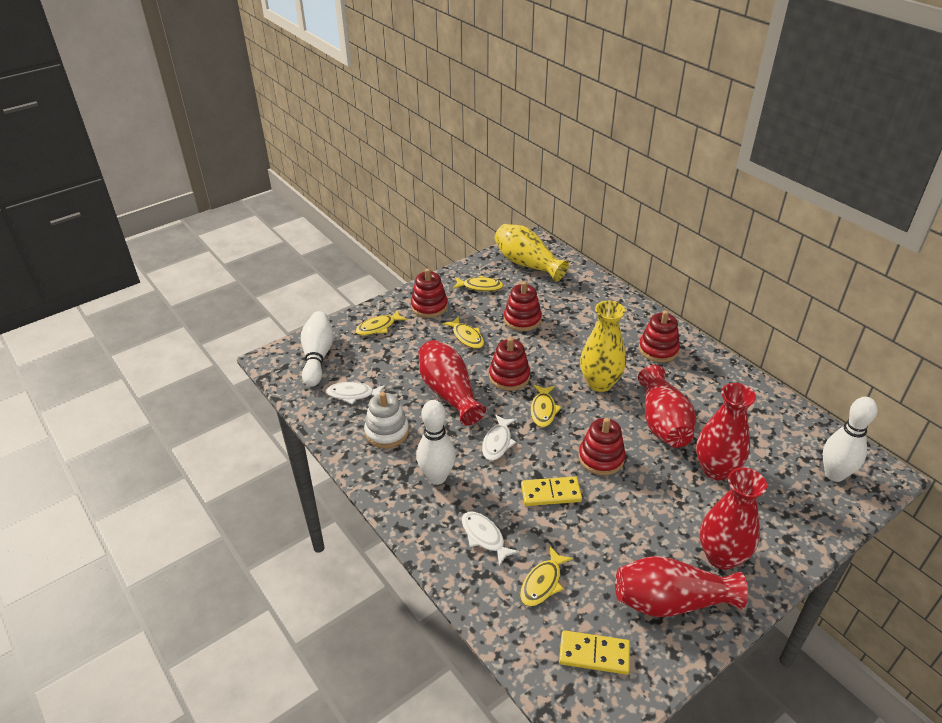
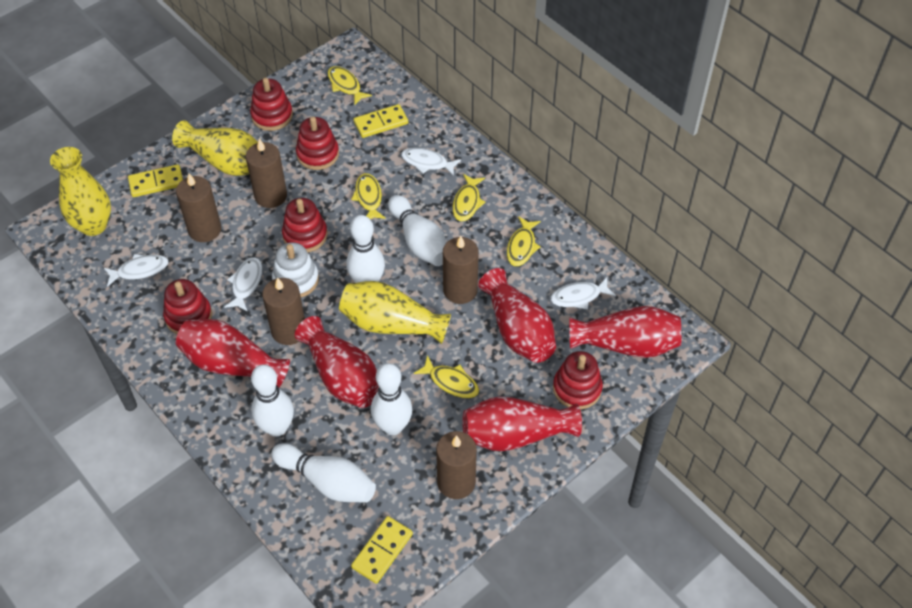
brown candle: 0 -> 5
white bowling pin: 3 -> 5
white fish: 3 -> 4
yellow domino: 2 -> 3
yellow vase: 2 -> 3

